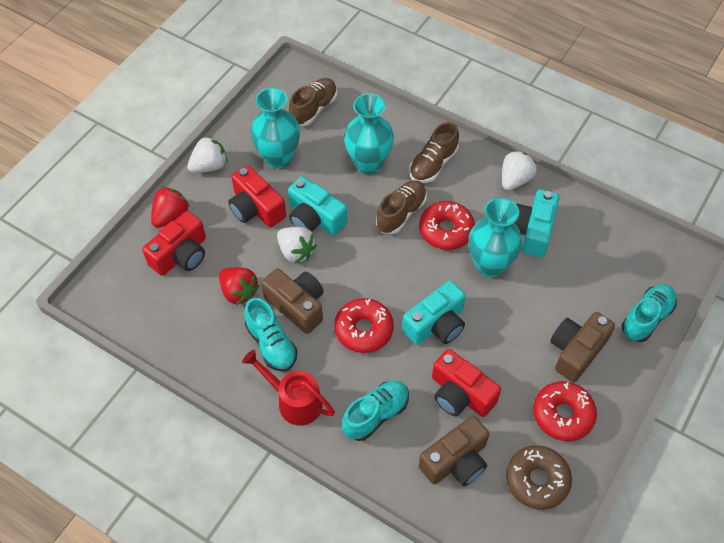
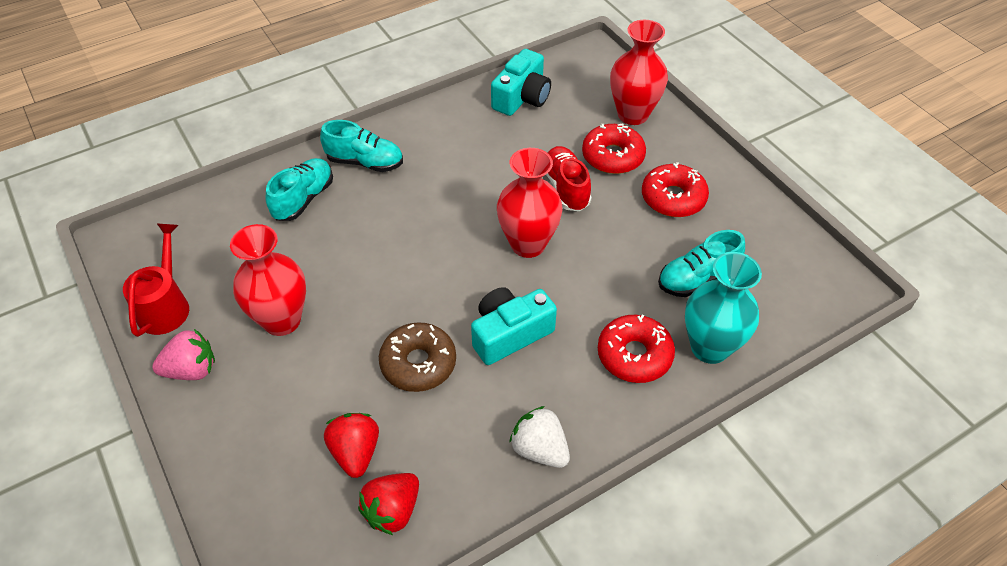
brown camera: 3 -> 0
brown shoe: 3 -> 0
pink strawberry: 0 -> 1
red camera: 3 -> 0
red shoe: 0 -> 1
red vase: 0 -> 3
turquoise camera: 3 -> 2
turquoise vase: 3 -> 1
white strawberry: 3 -> 1

